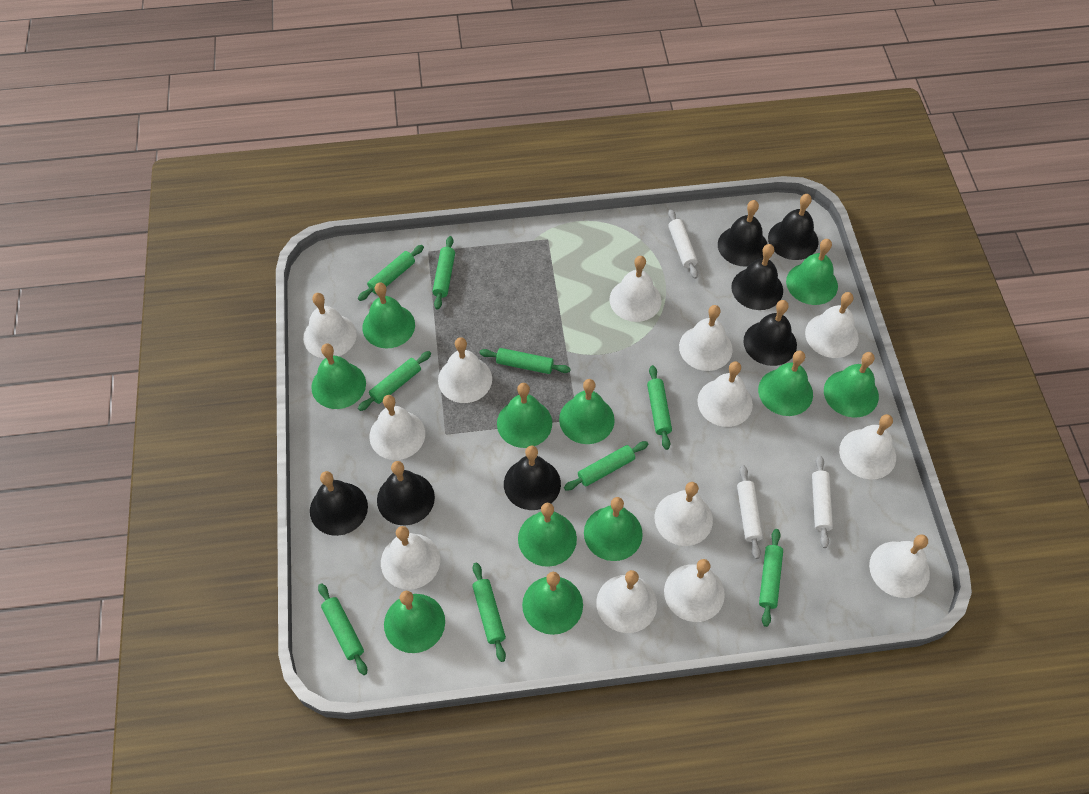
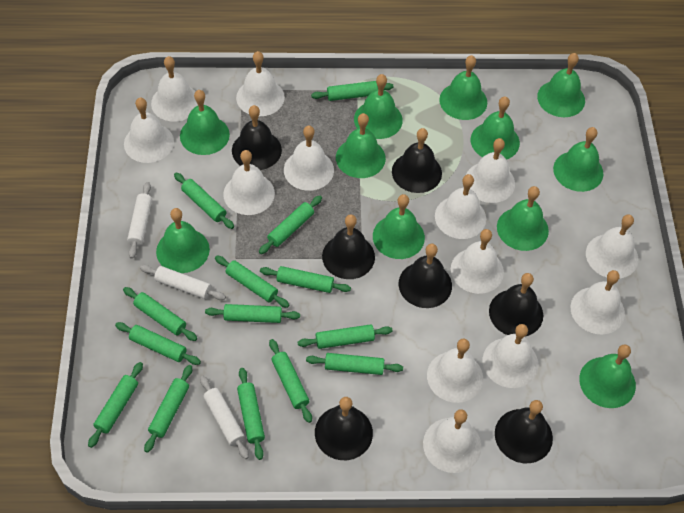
green rolling pin: 9 -> 14

